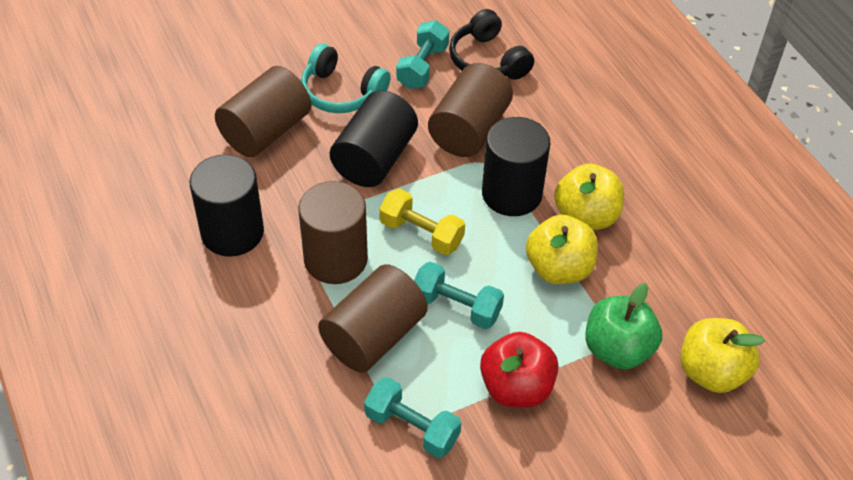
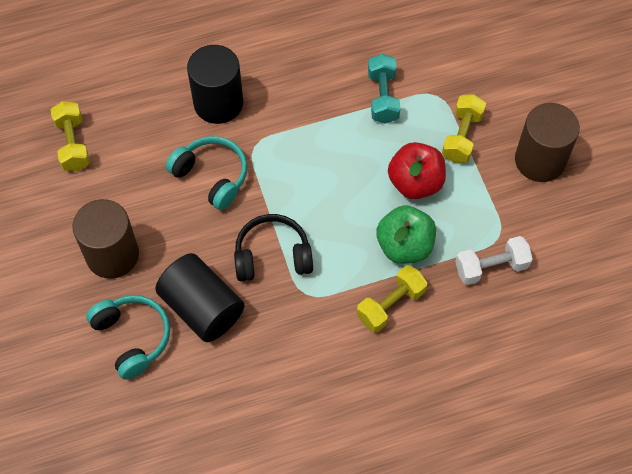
black cylinder: 3 -> 2
brown cylinder: 4 -> 2
turquoise dumbbell: 3 -> 1
turquoise headphones: 1 -> 2
white dumbbell: 0 -> 1
yellow apple: 3 -> 0
yellow dumbbell: 1 -> 3

